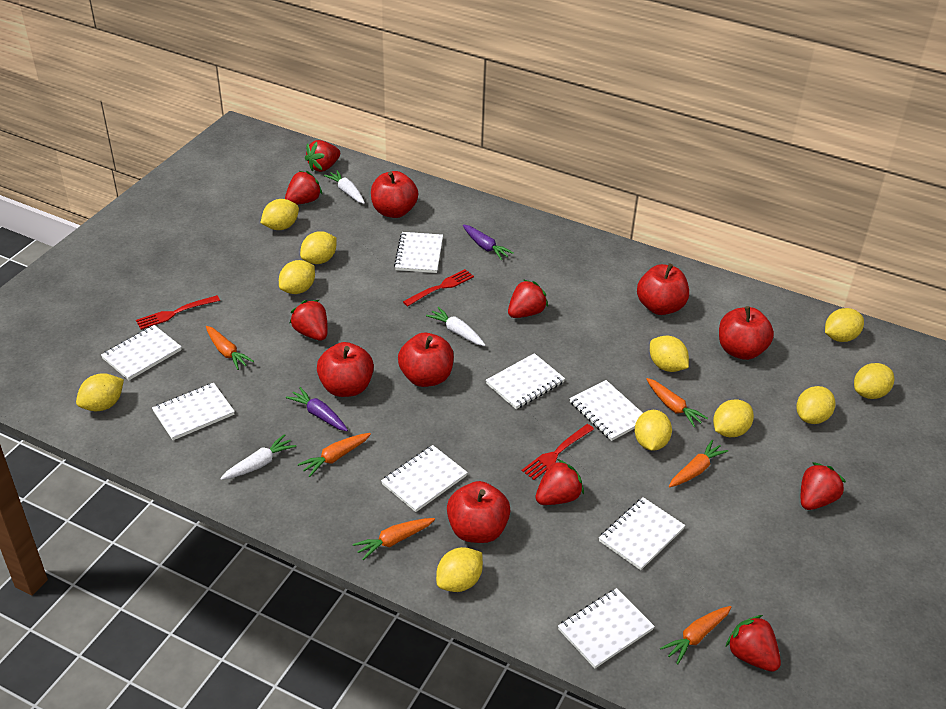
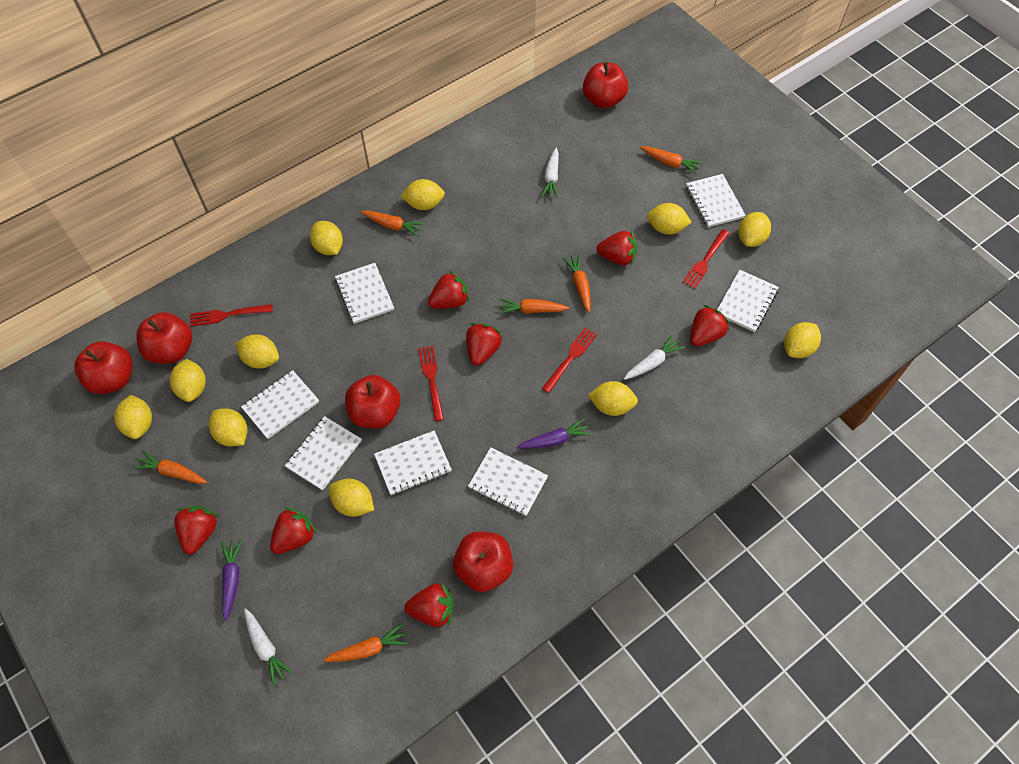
red apple: 6 -> 5
red fork: 3 -> 4
white notebook: 8 -> 7

